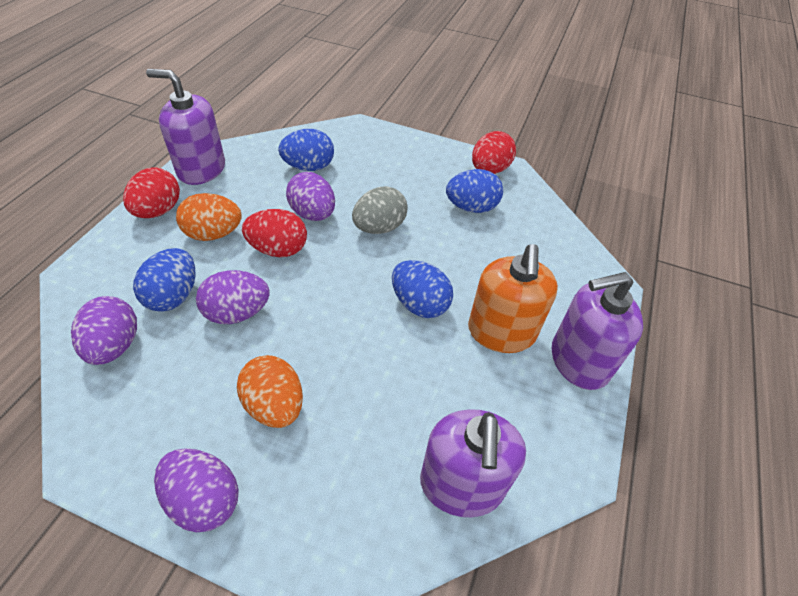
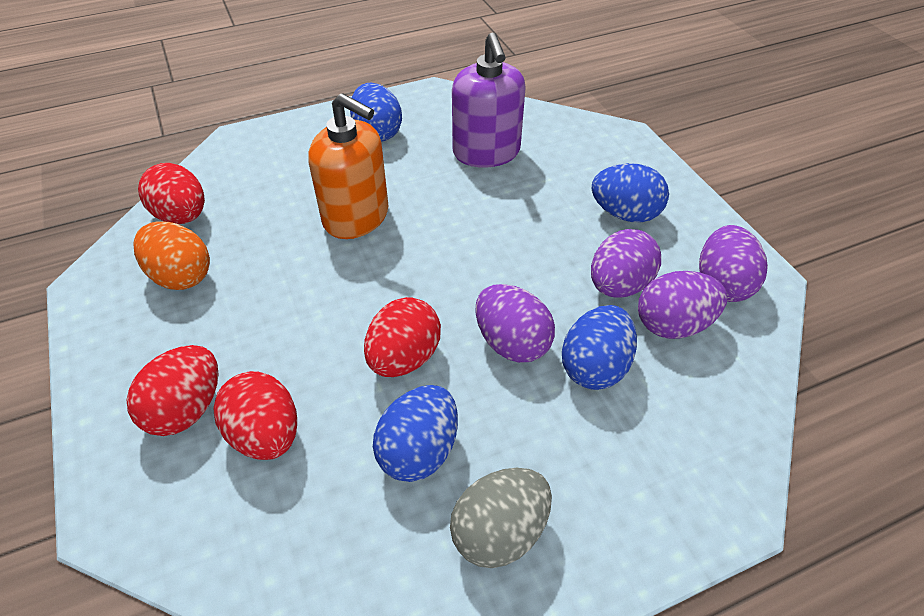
orange egg: 2 -> 1
purple soap dispenser: 3 -> 1
red egg: 3 -> 4

